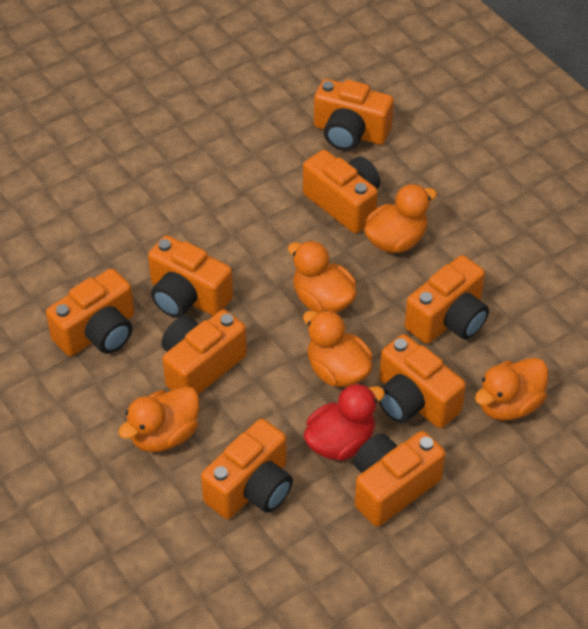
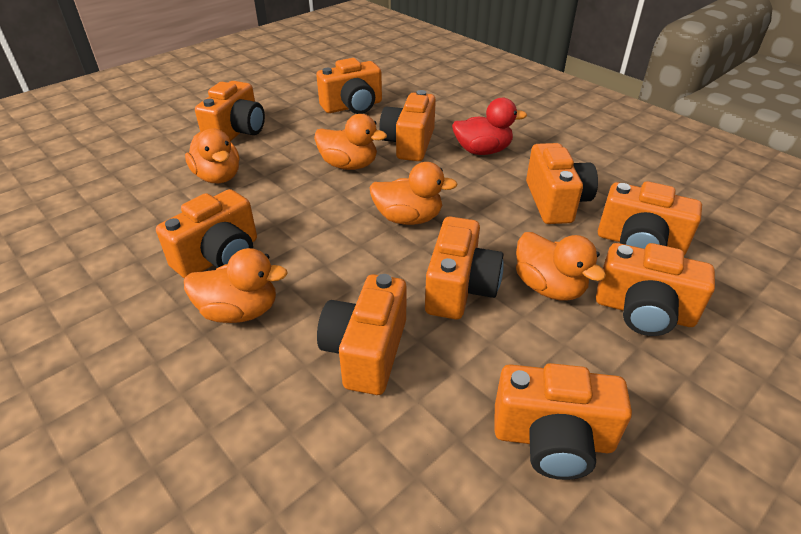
orange camera: 9 -> 10

